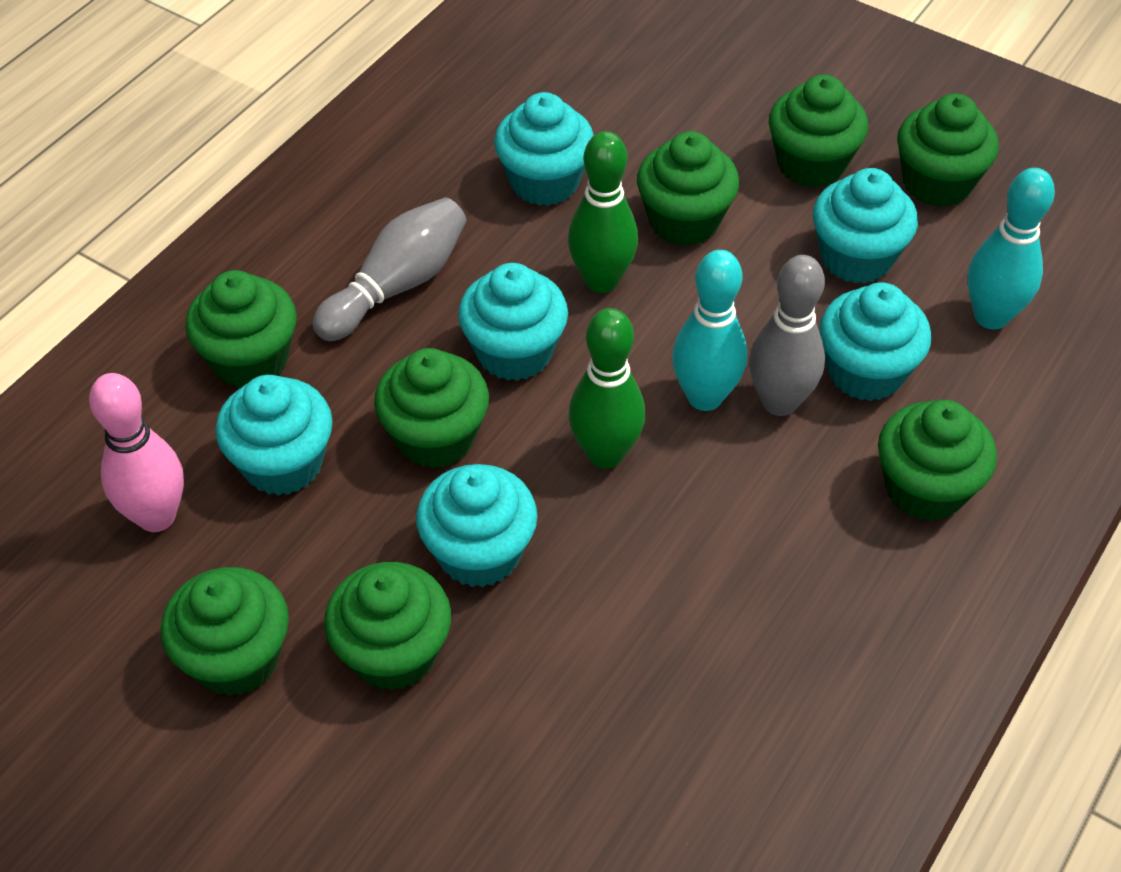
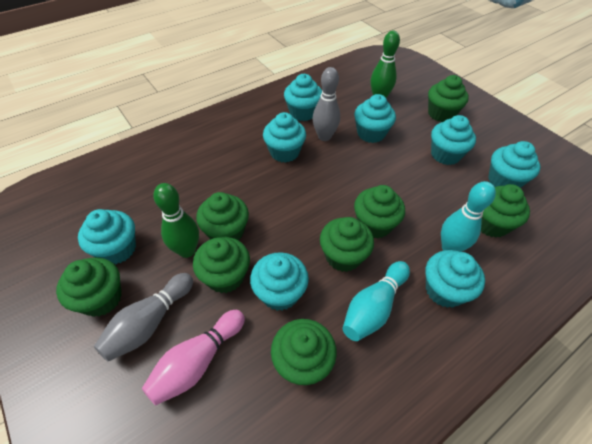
turquoise cupcake: 6 -> 8

